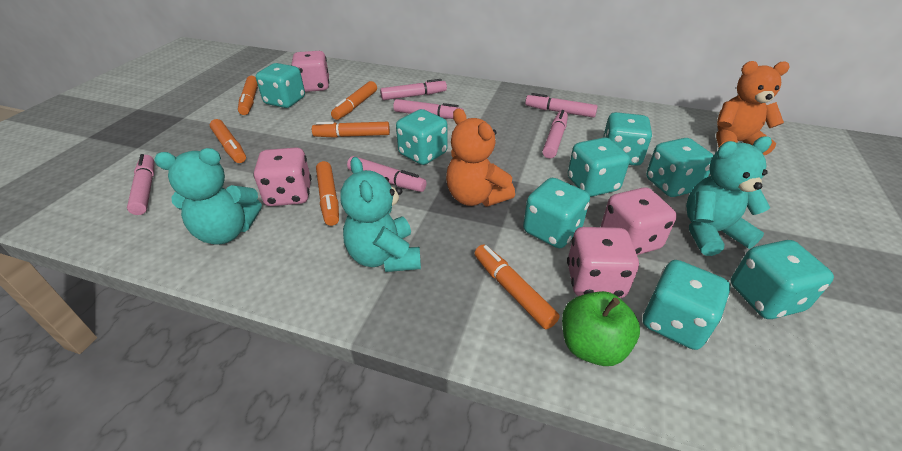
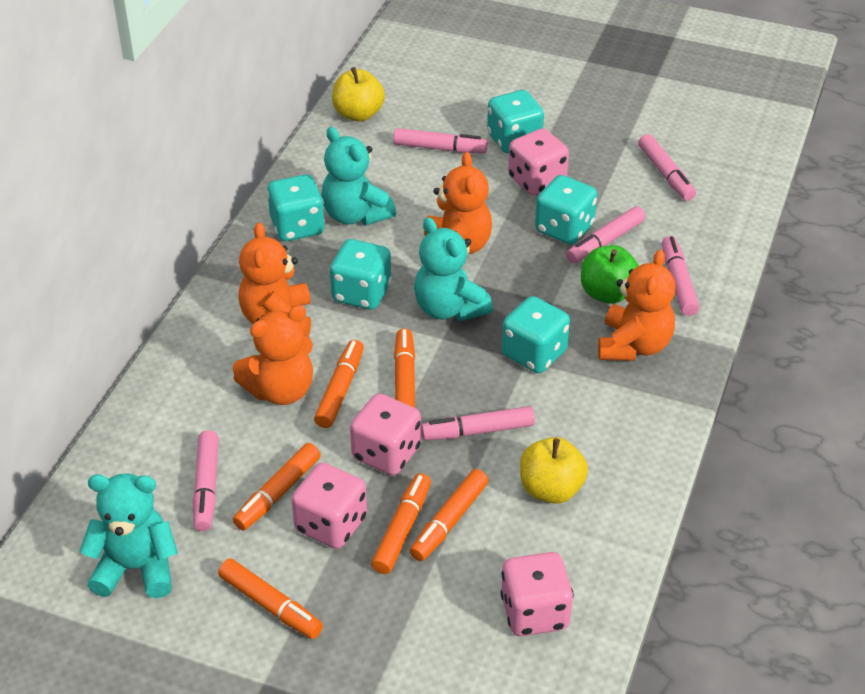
orange teddy bear: 2 -> 4
turquoise dice: 8 -> 5
yellow apple: 0 -> 2

